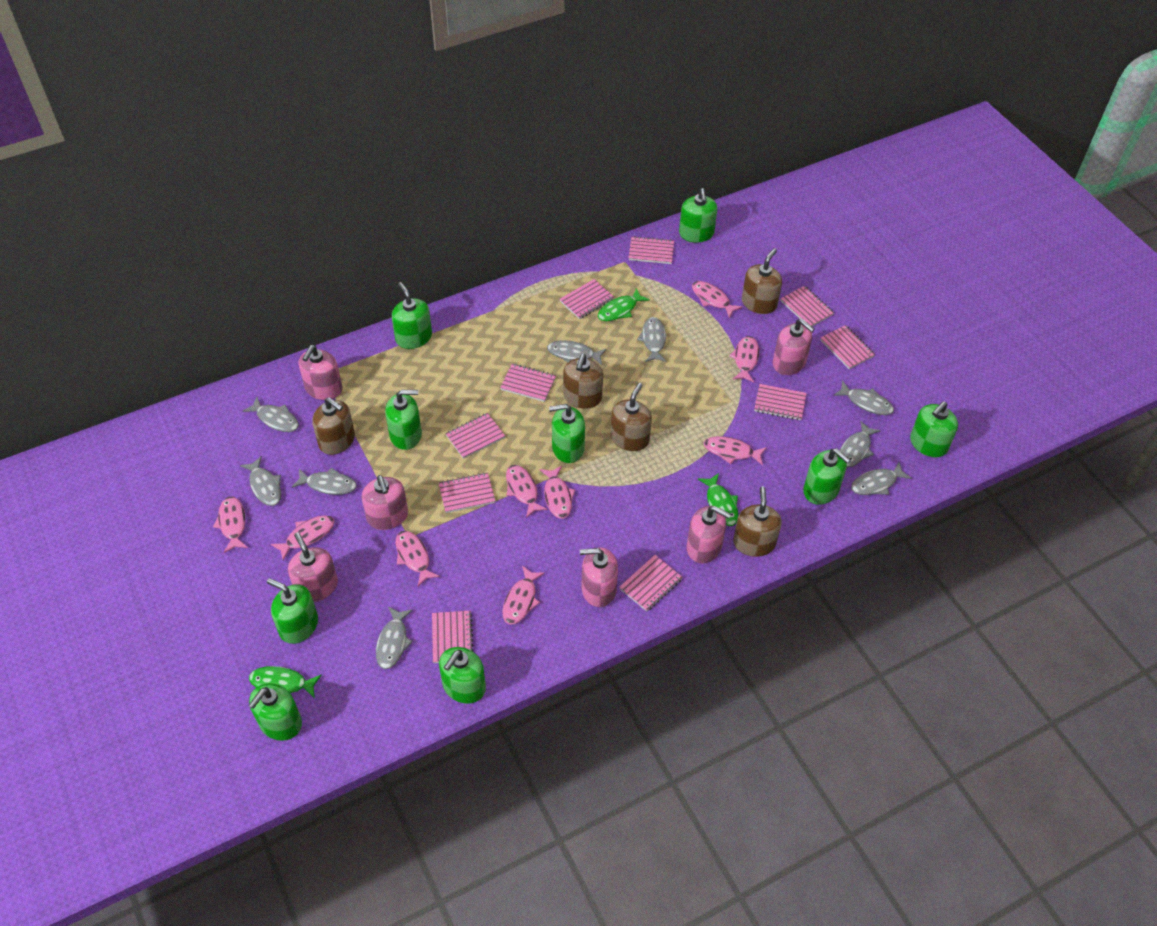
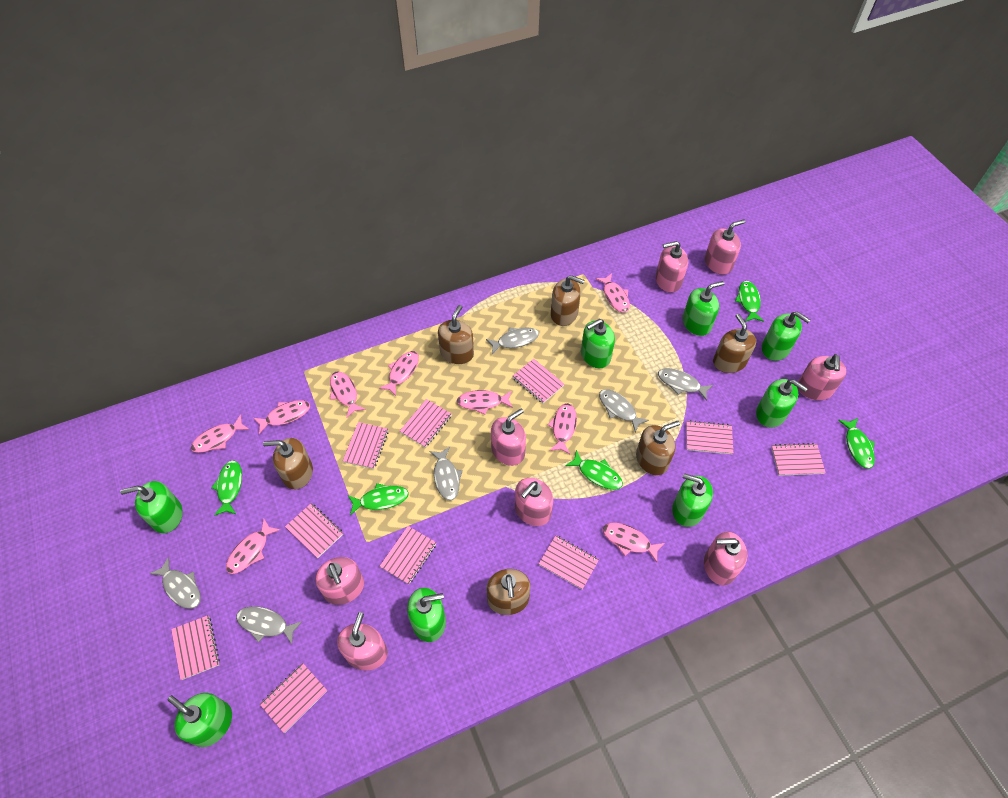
brown soap dispenser: 5 -> 6
green fish: 3 -> 5
green soap dispenser: 9 -> 8
grey fish: 9 -> 6
pink soap dispenser: 6 -> 8

